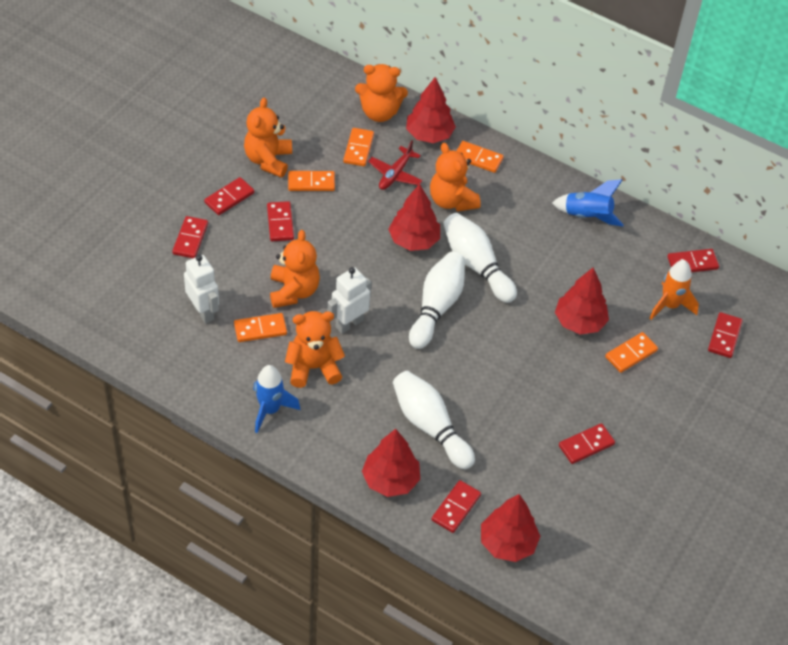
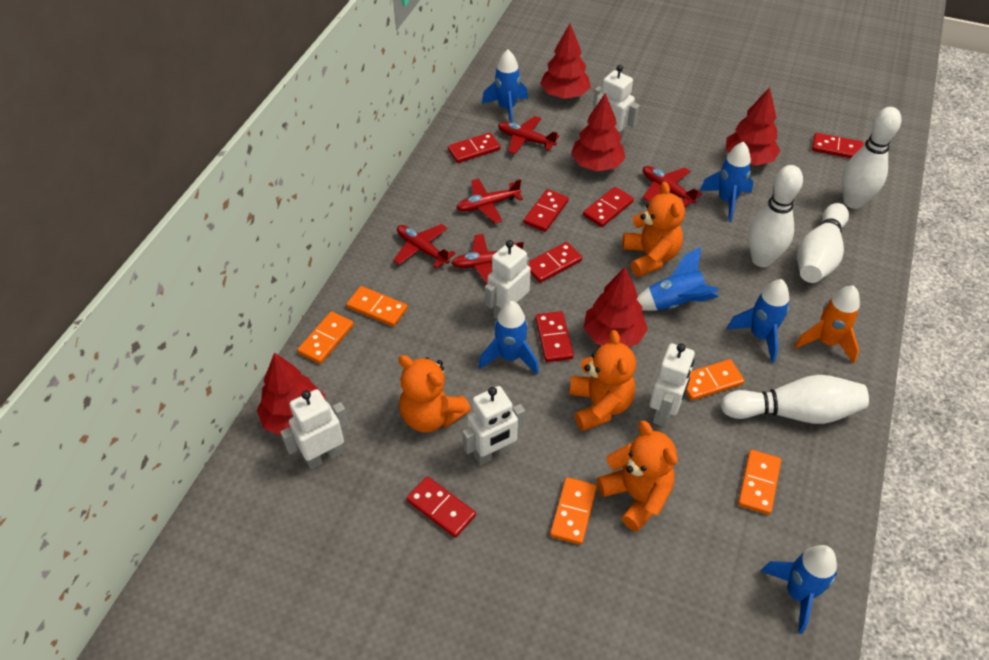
blue rocket: 2 -> 6
orange teddy bear: 5 -> 4
red plane: 1 -> 5
white bowling pin: 3 -> 4
white robot: 2 -> 5

